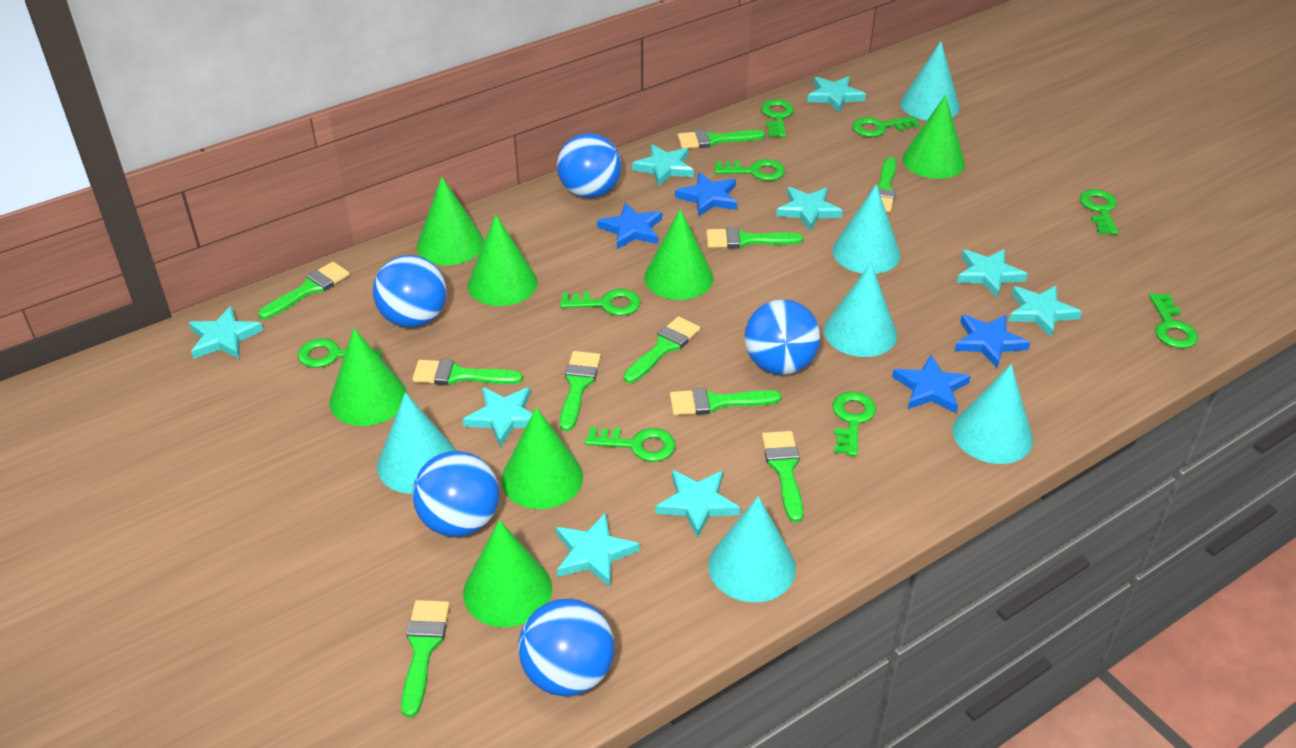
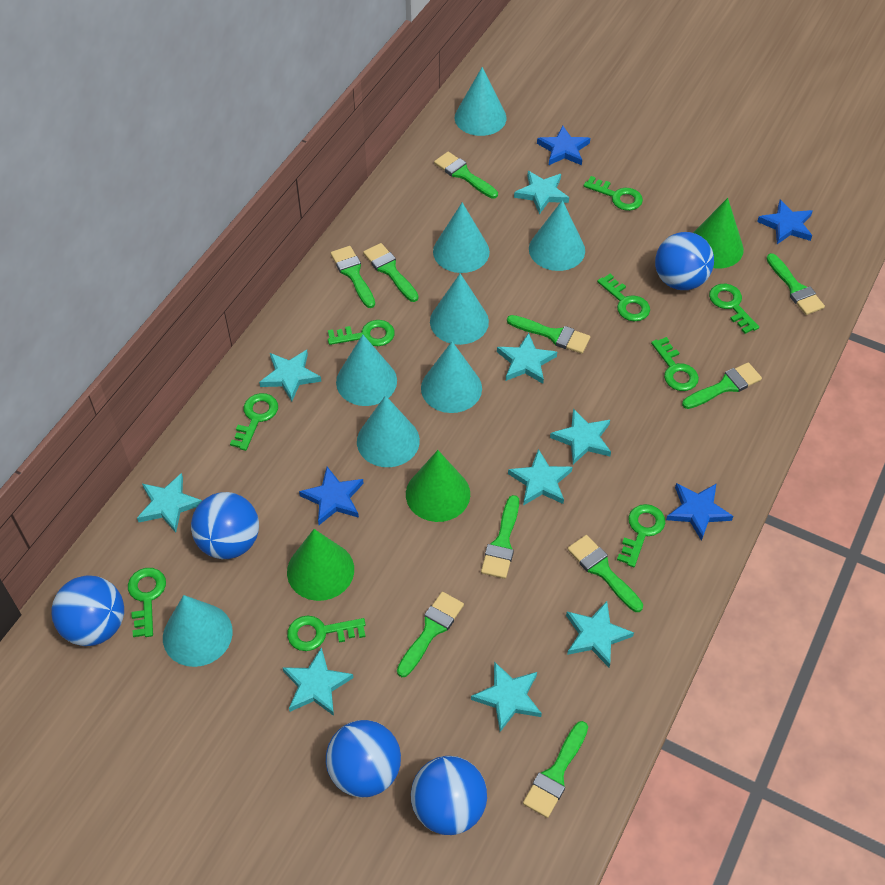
green cone: 7 -> 3
turquoise cone: 6 -> 8

